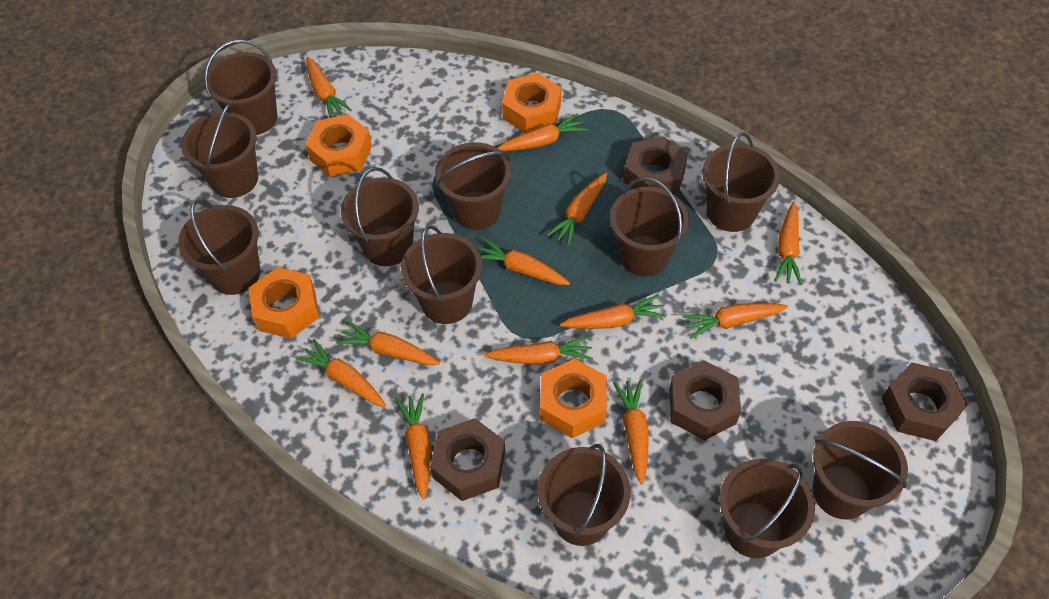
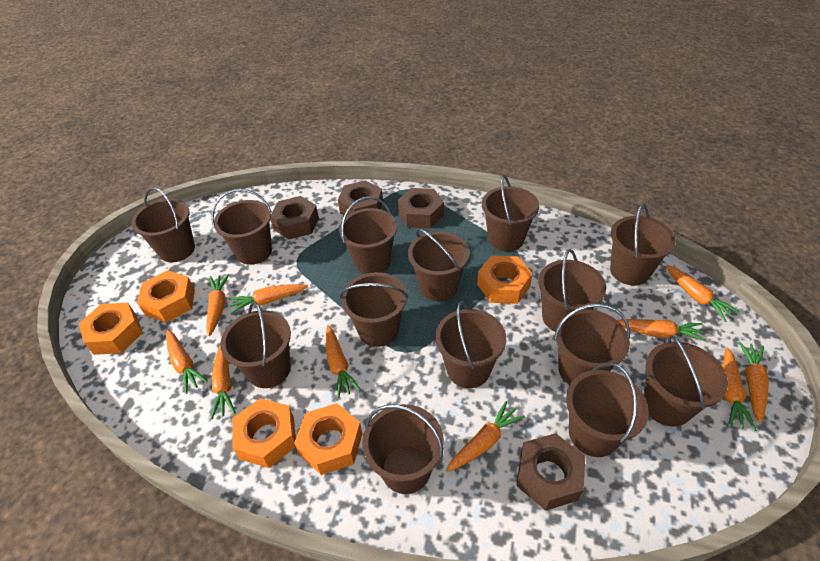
brown bucket: 11 -> 14
orange carrot: 12 -> 10
orange nut: 4 -> 5

